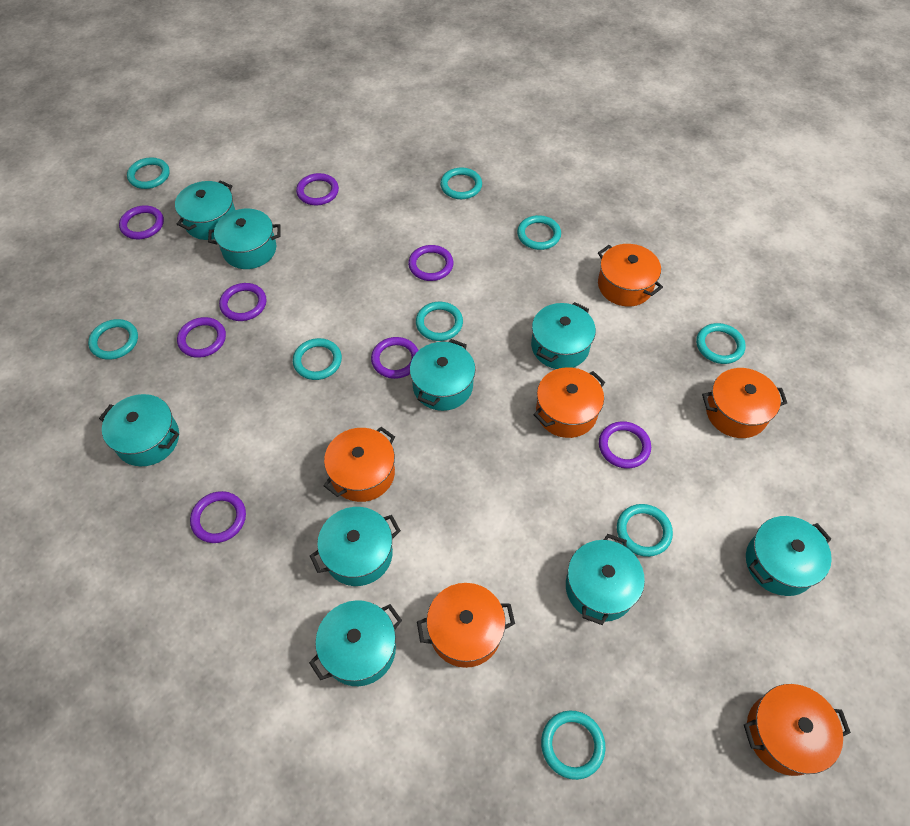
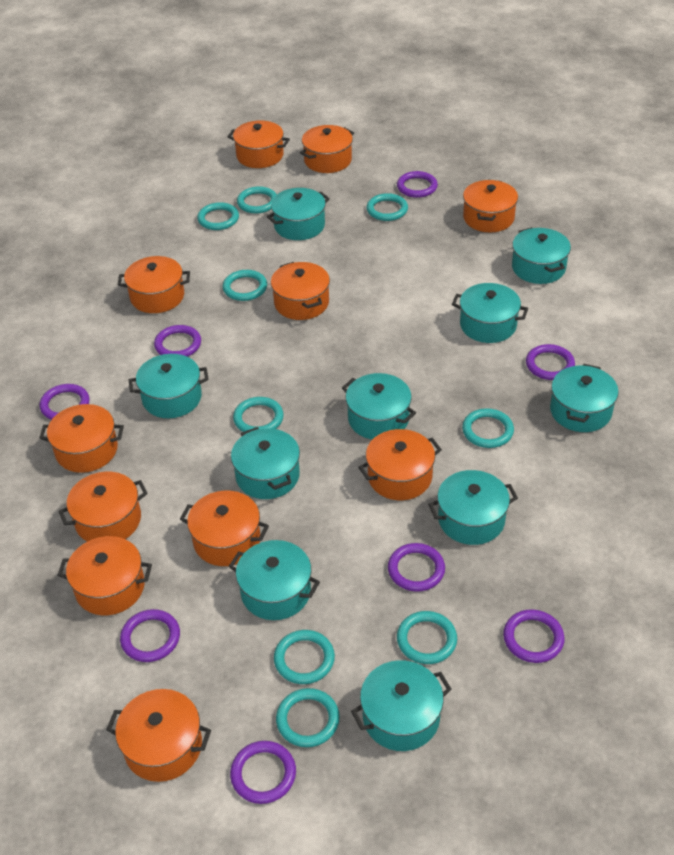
orange pot: 6 -> 11
turquoise pot: 9 -> 10

